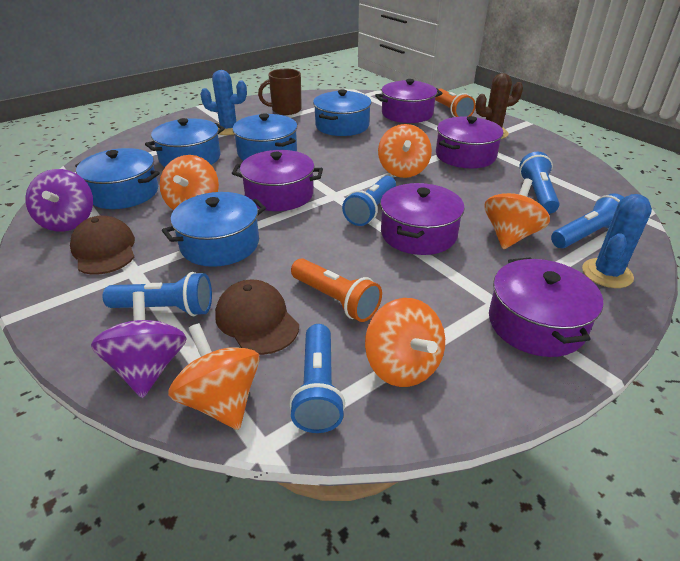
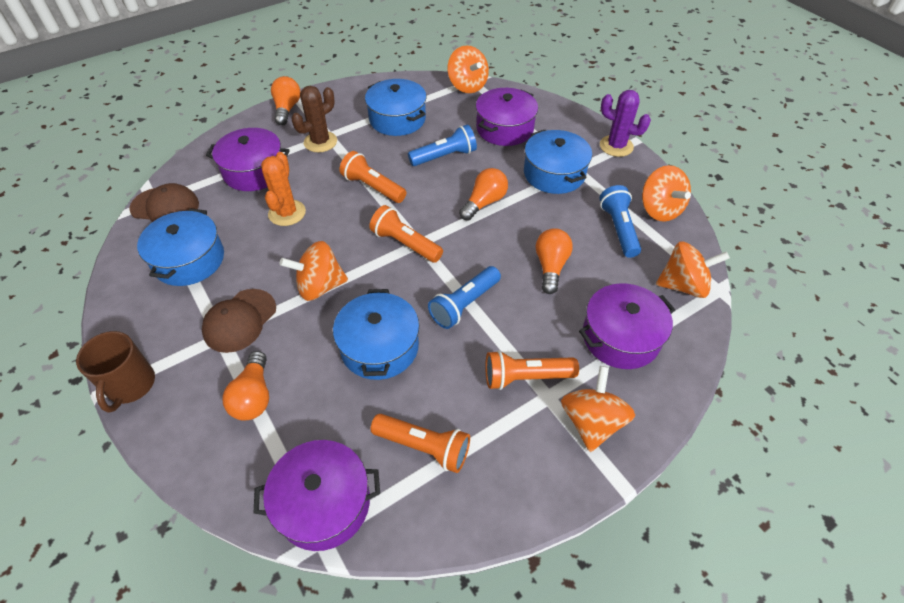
blue cactus: 2 -> 0
blue flashlight: 5 -> 3
blue pot: 5 -> 4
orange cactus: 0 -> 1
orange flashlight: 2 -> 4
orange light bulb: 0 -> 4
purple cactus: 0 -> 1
purple pot: 5 -> 4
purple spinning top: 2 -> 0

